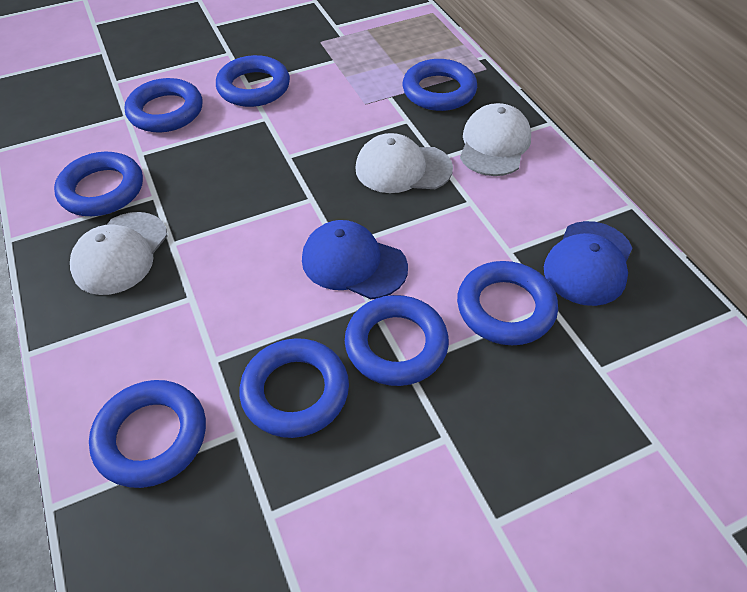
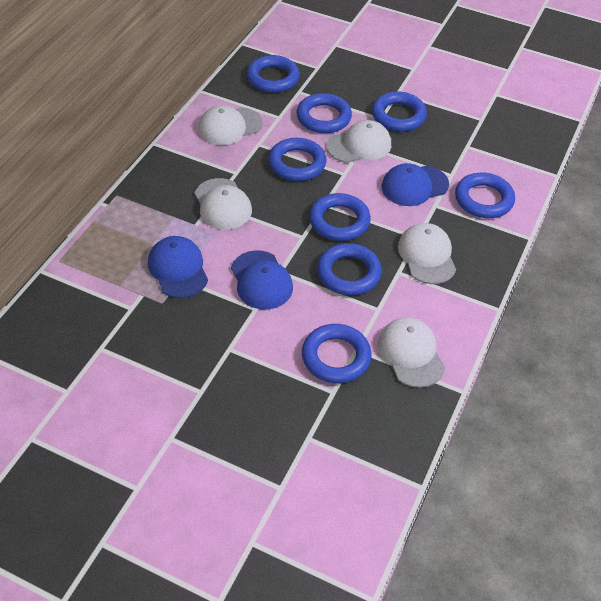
blue cap: 2 -> 3
white cap: 3 -> 5

